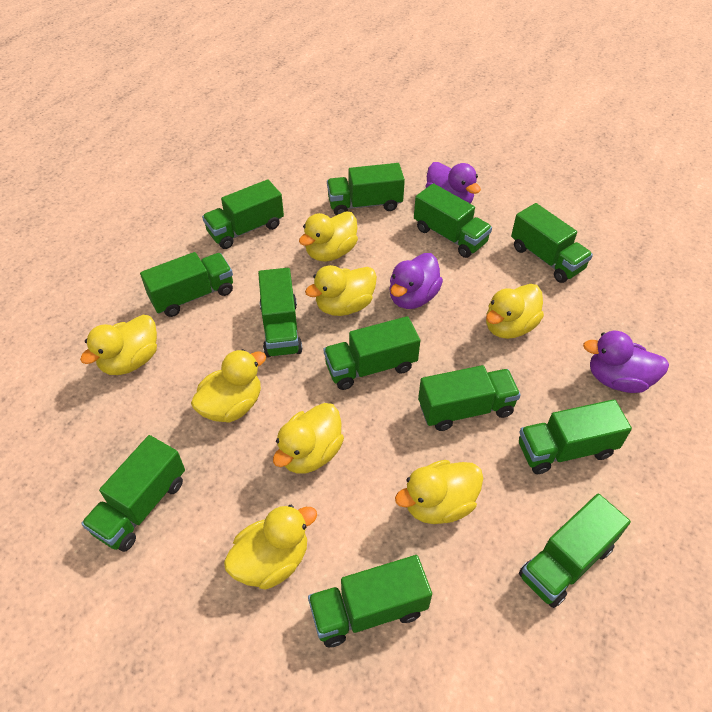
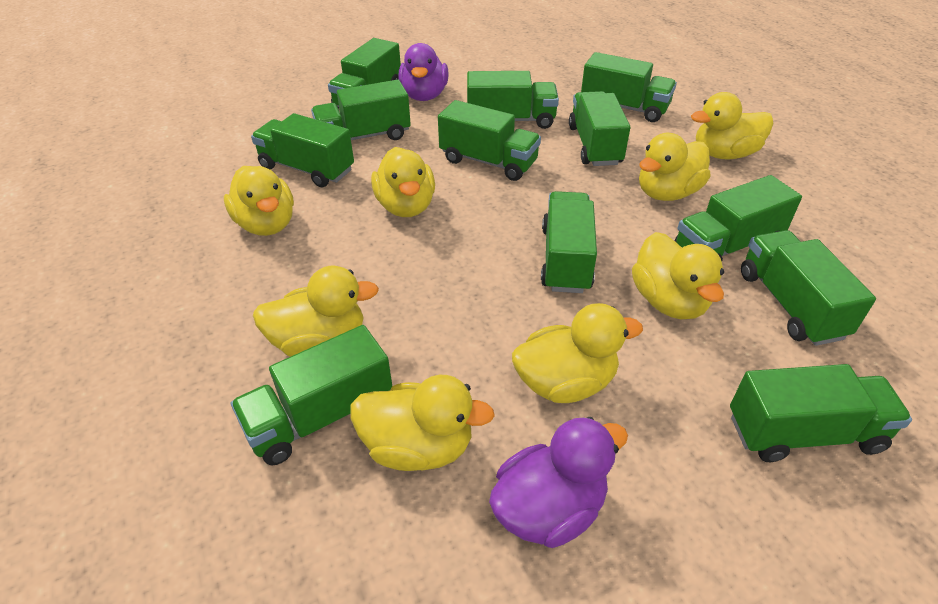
purple duck: 3 -> 2

